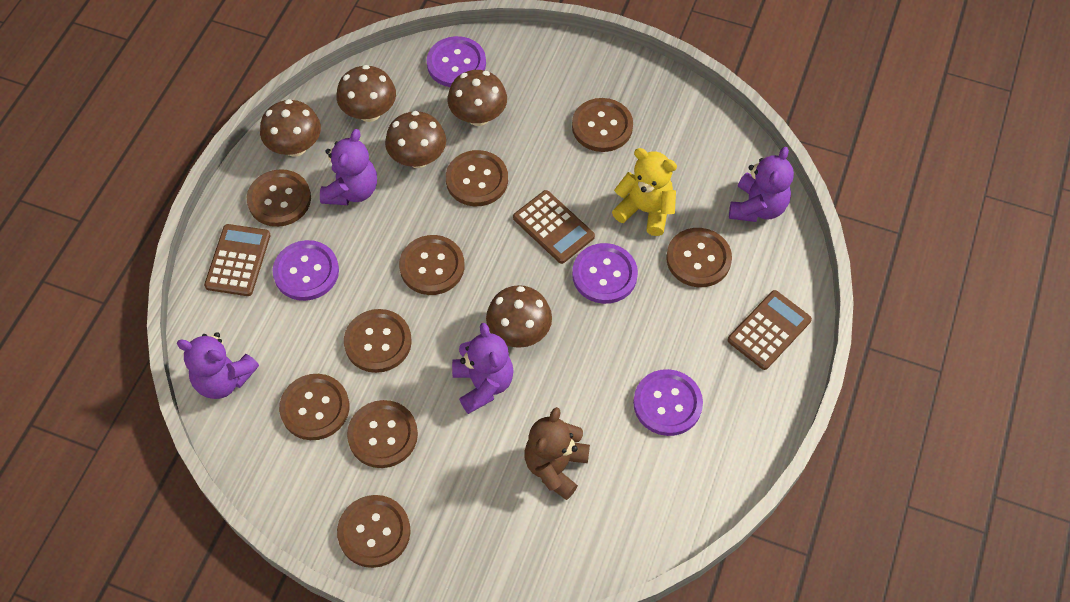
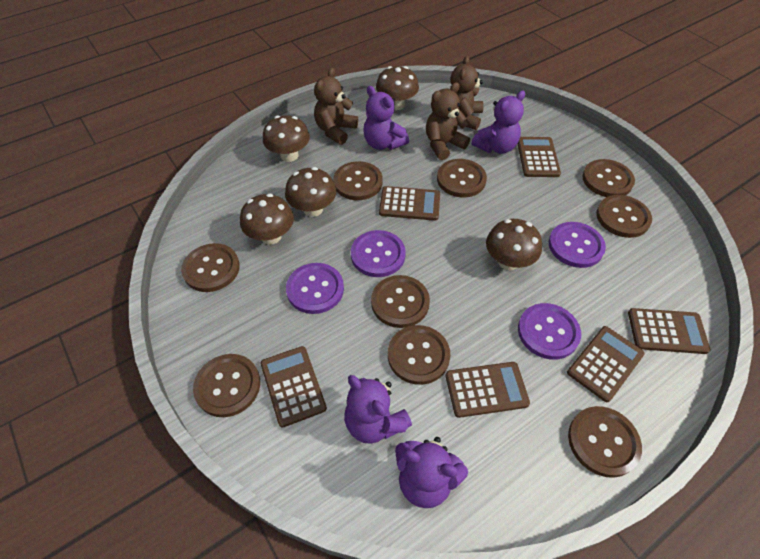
brown calculator: 3 -> 6
brown teddy bear: 1 -> 3
yellow teddy bear: 1 -> 0

